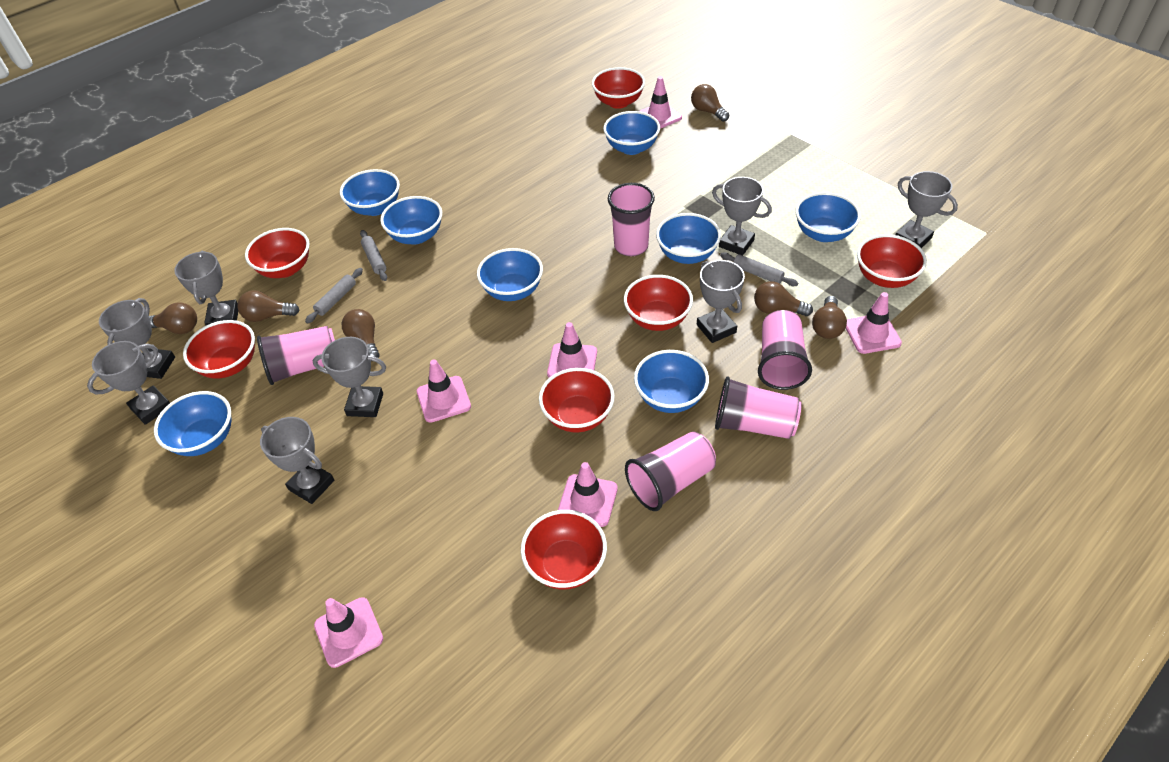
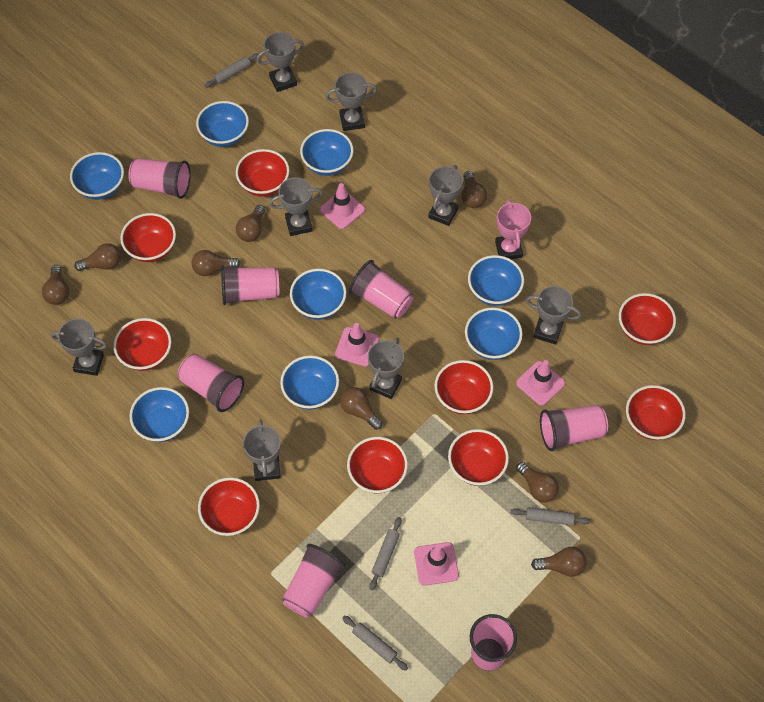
brown light bulb: 6 -> 8
grey rolling pin: 3 -> 4
pink cup: 5 -> 7
pink traffic cone: 6 -> 4
pink trophy: 0 -> 1
red bowl: 7 -> 9

